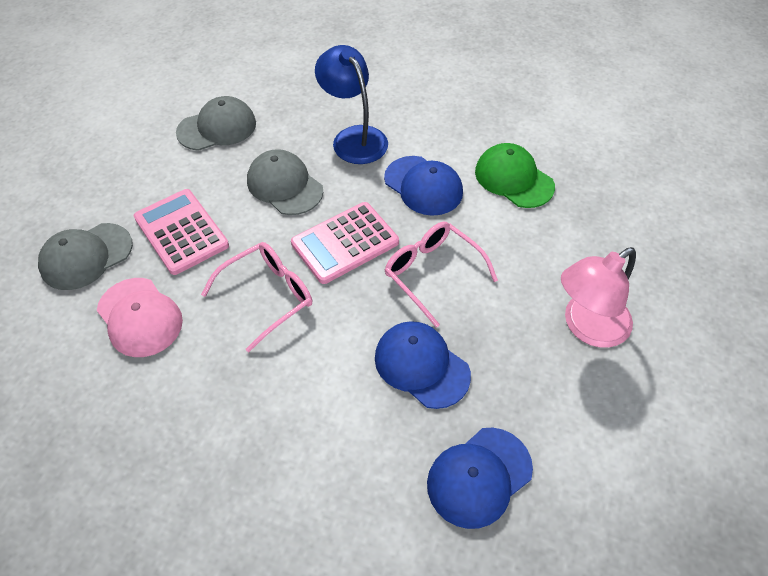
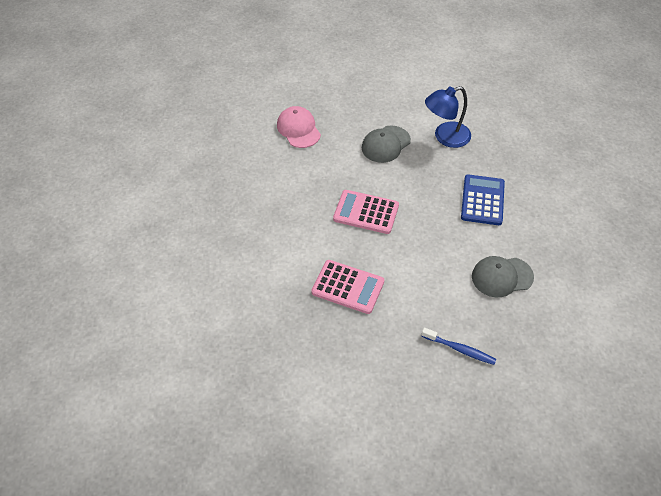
blue calculator: 0 -> 1
blue cap: 3 -> 0
blue toothbrush: 0 -> 1
green cap: 1 -> 0
grey cap: 3 -> 2
pink glasses: 2 -> 0
pink lamp: 1 -> 0

